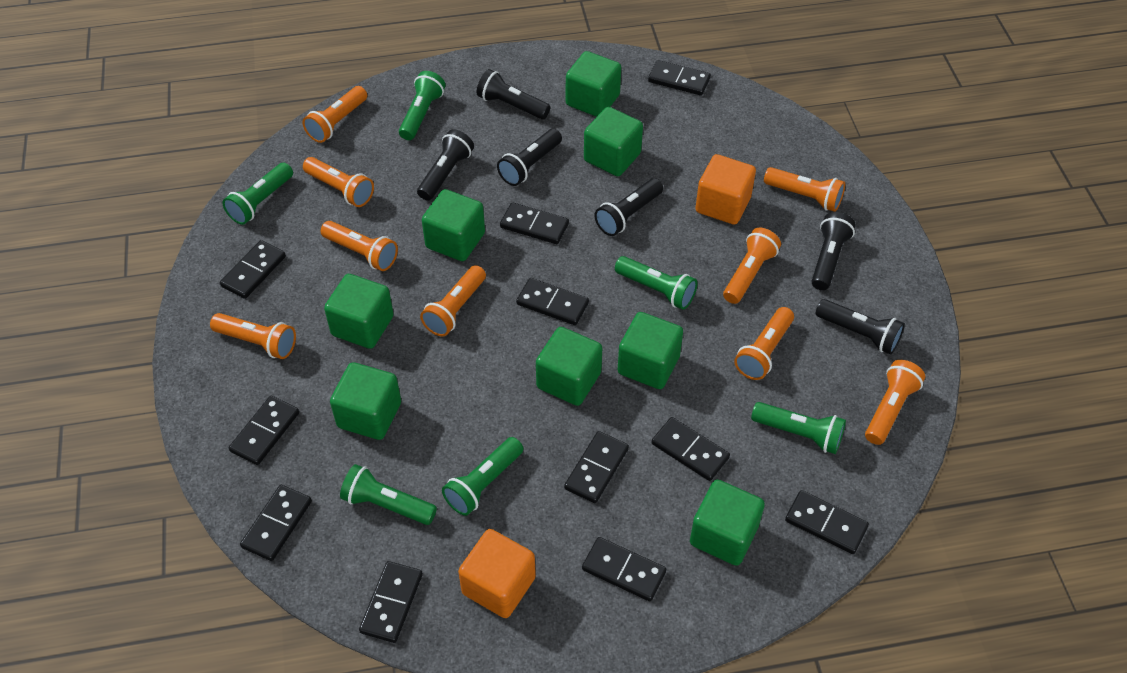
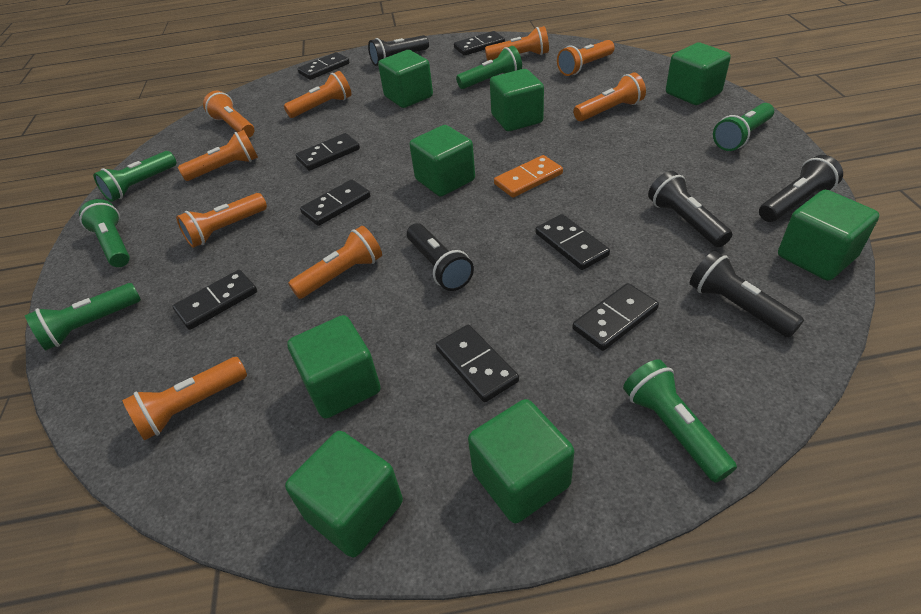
black domino: 11 -> 8
black flashlight: 6 -> 5
orange cube: 2 -> 0
orange domino: 0 -> 1

